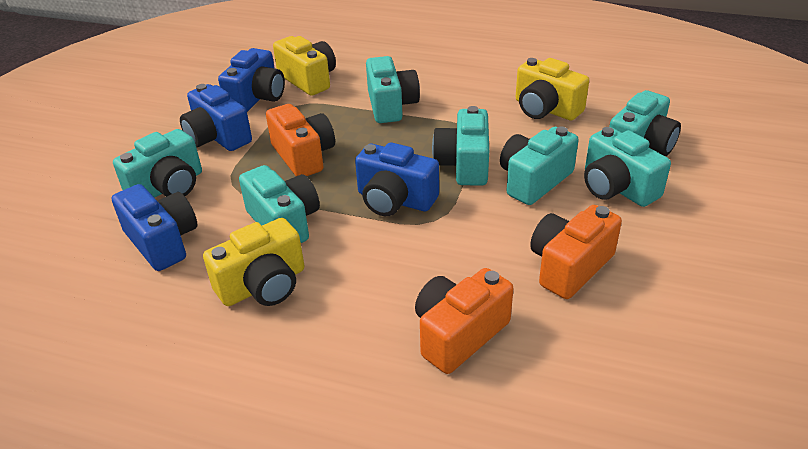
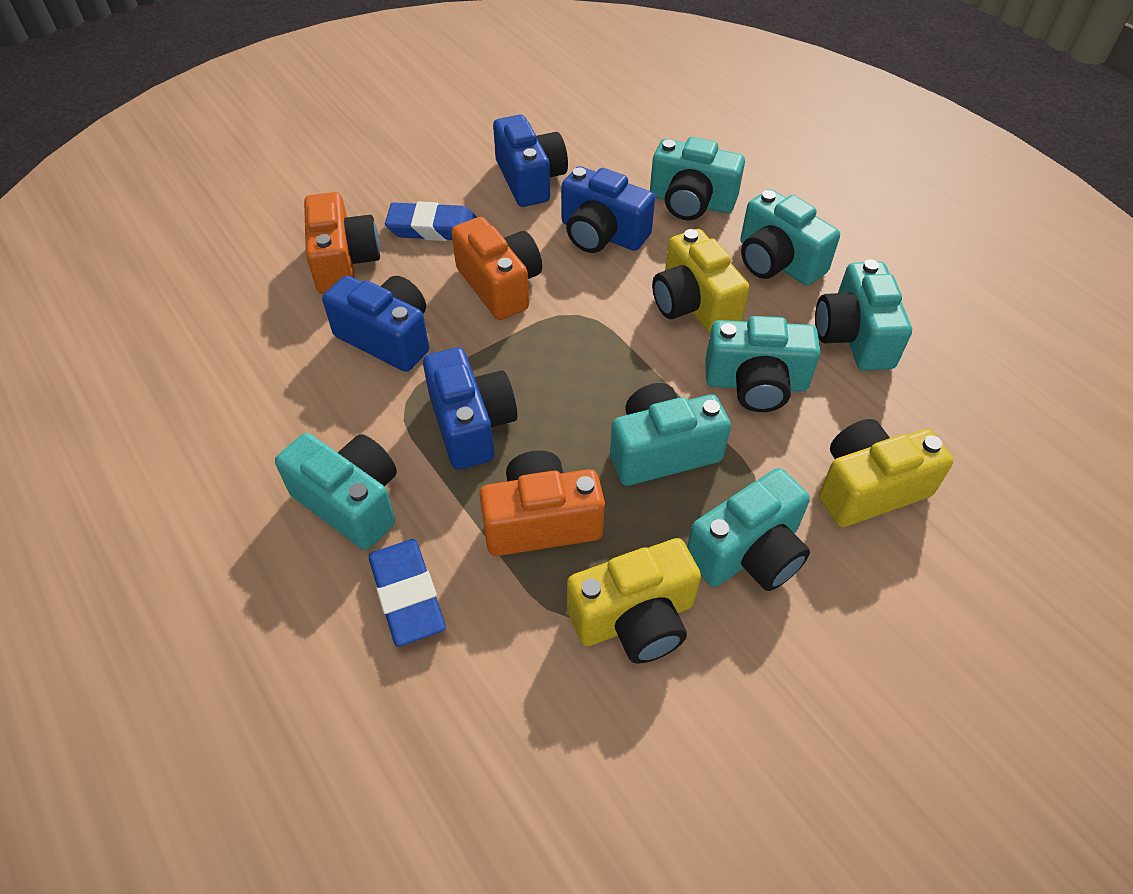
blue eraser: 0 -> 2

